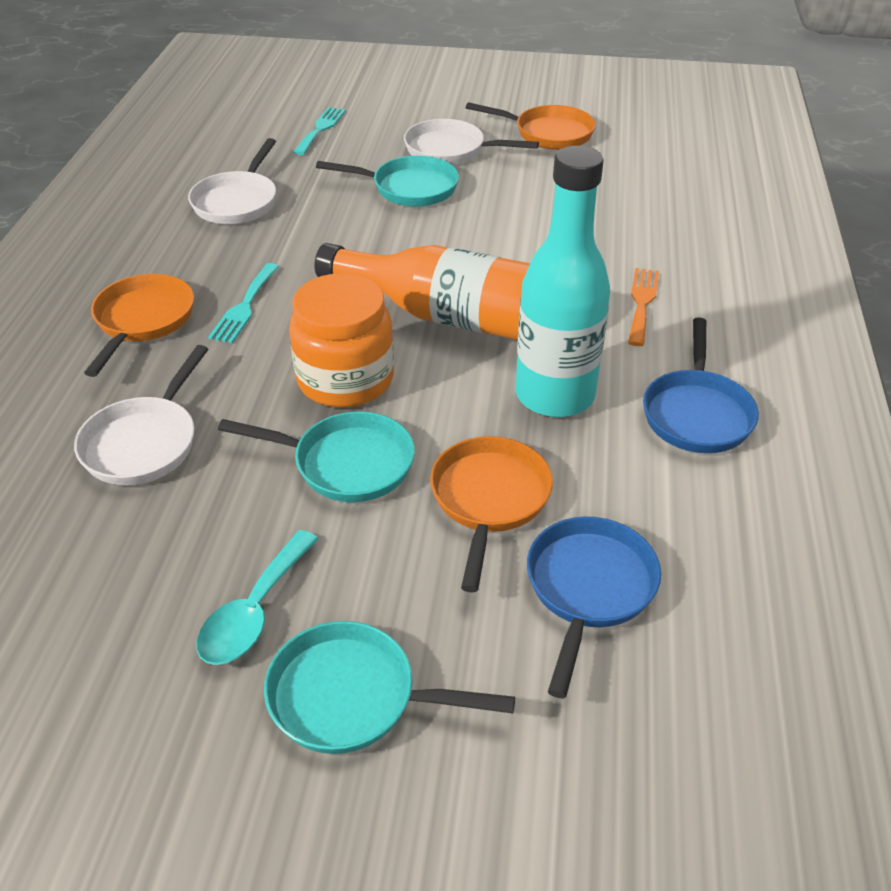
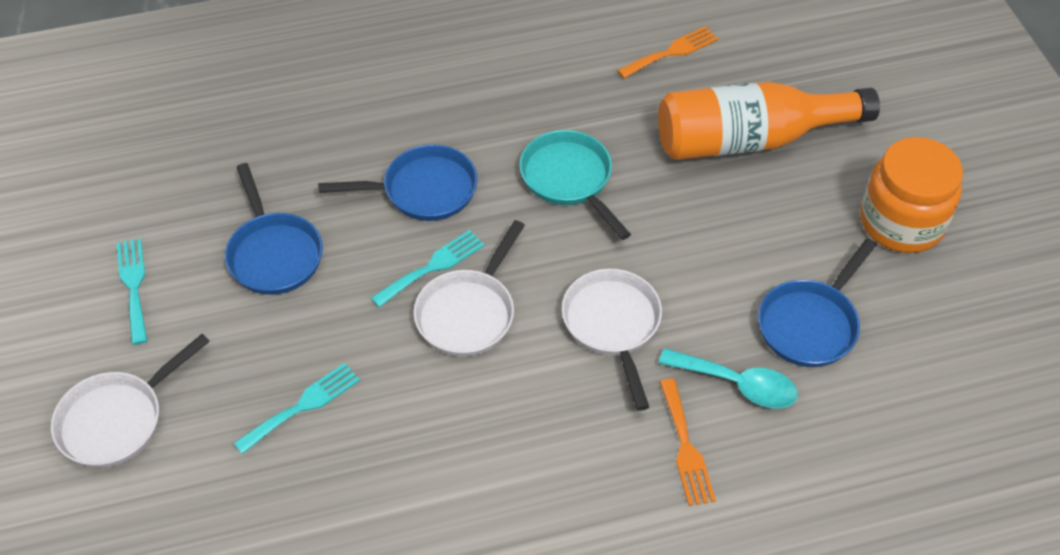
blue pan: 2 -> 3
orange fork: 1 -> 2
orange pan: 3 -> 0
turquoise bottle: 1 -> 0
turquoise fork: 2 -> 3
turquoise pan: 3 -> 1

